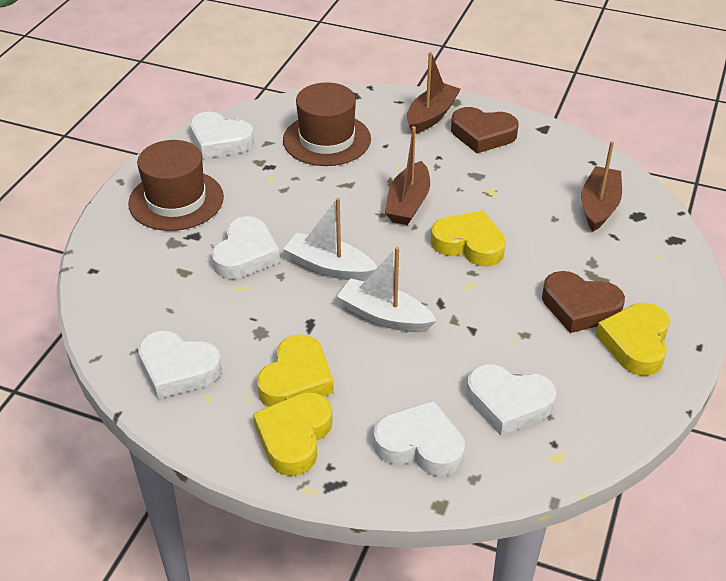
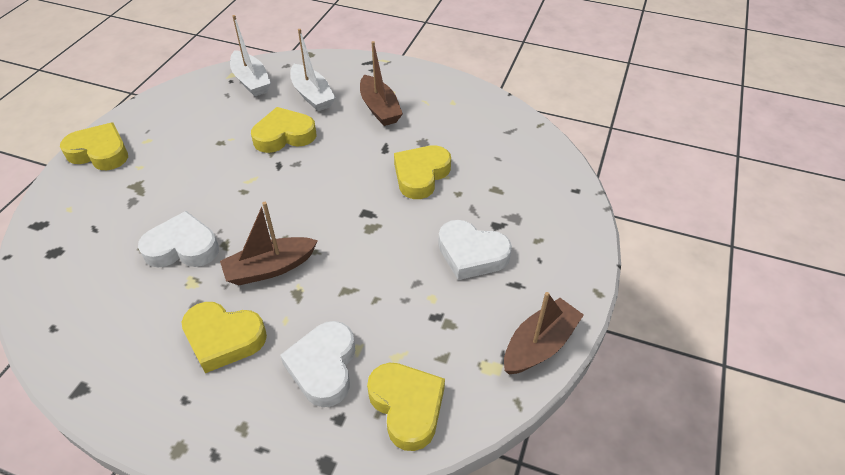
brown hat: 2 -> 0
brown heart: 2 -> 0
white heart: 5 -> 3
yellow heart: 4 -> 5

